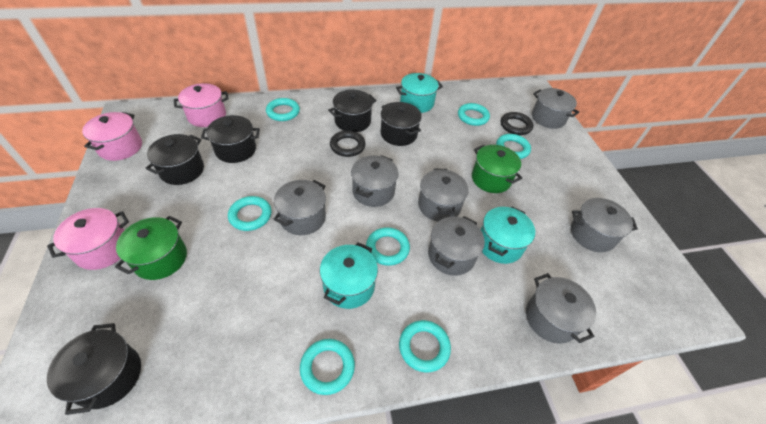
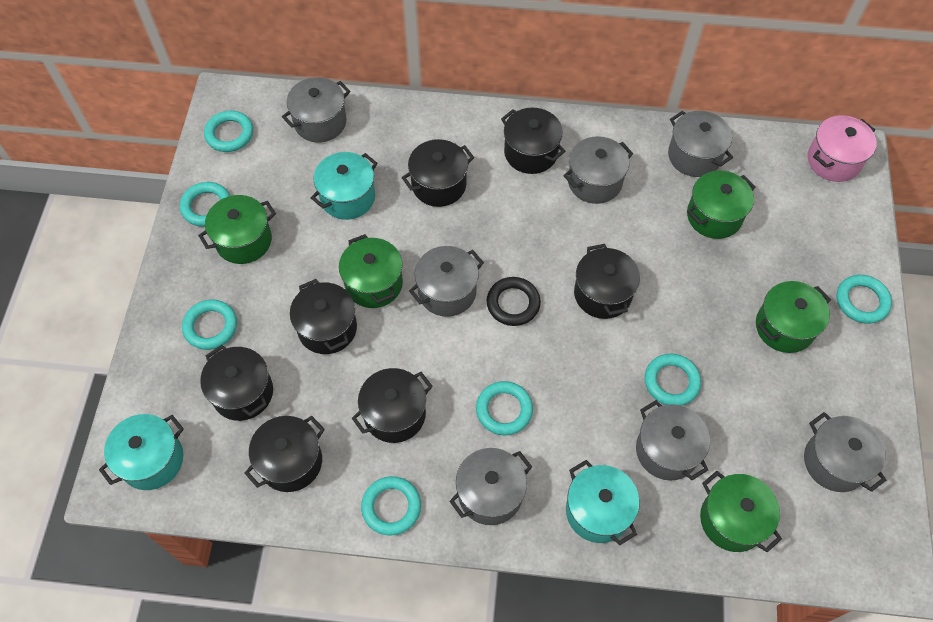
black pot: 5 -> 7
black ring: 2 -> 1
green pot: 2 -> 5
pink pot: 3 -> 1

